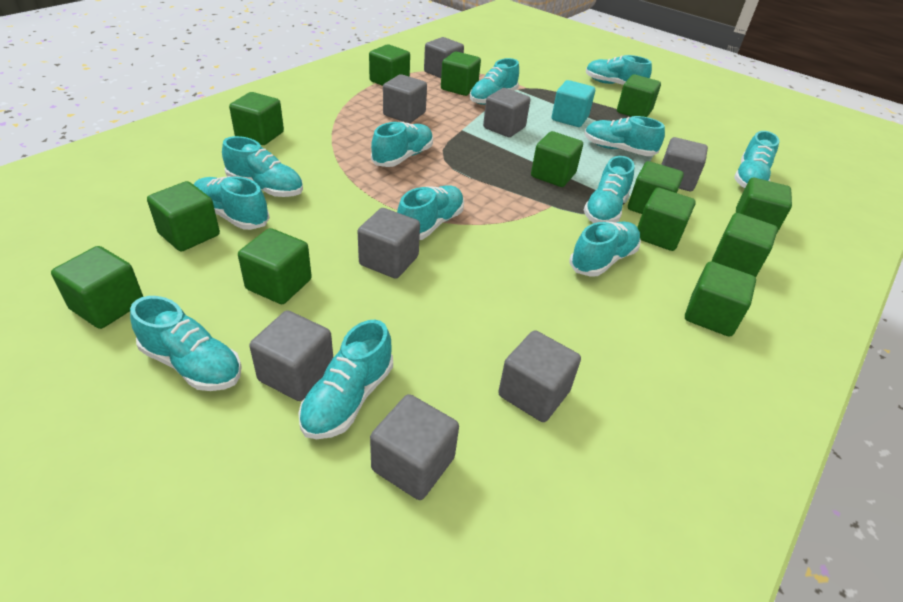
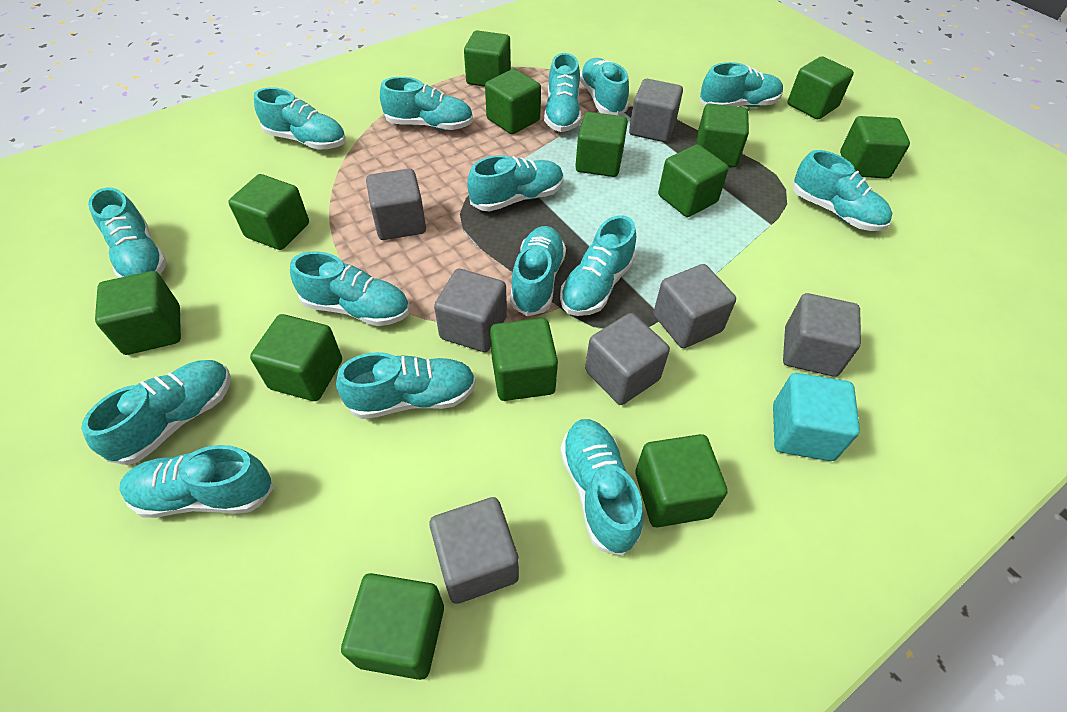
grey cube: 8 -> 7
turquoise shoe: 12 -> 15

